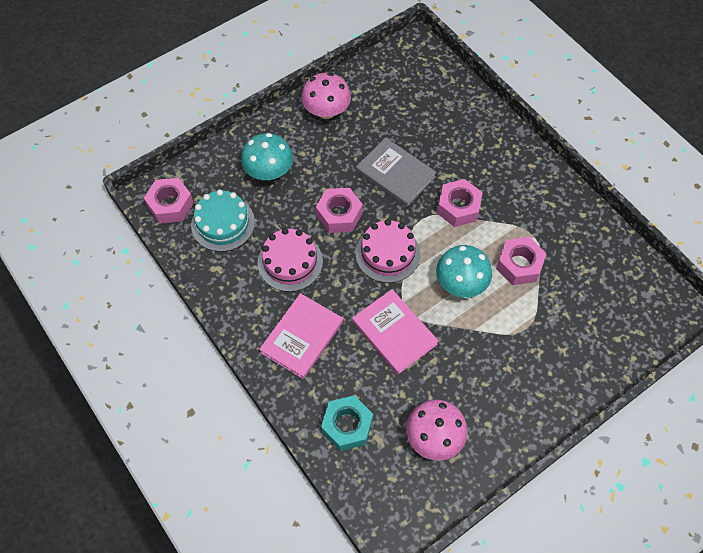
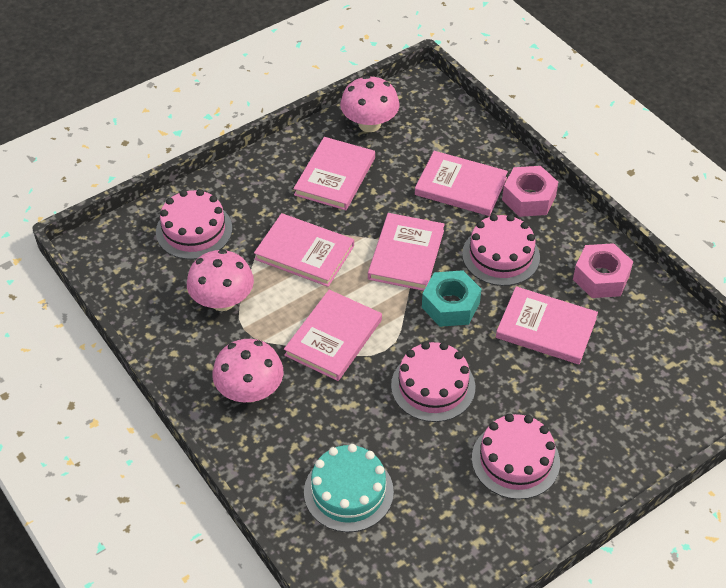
grey book: 1 -> 0
pink book: 2 -> 6
pink cake: 2 -> 4
pink mushroom: 2 -> 3
pink nut: 4 -> 2
turquoise mushroom: 2 -> 0

